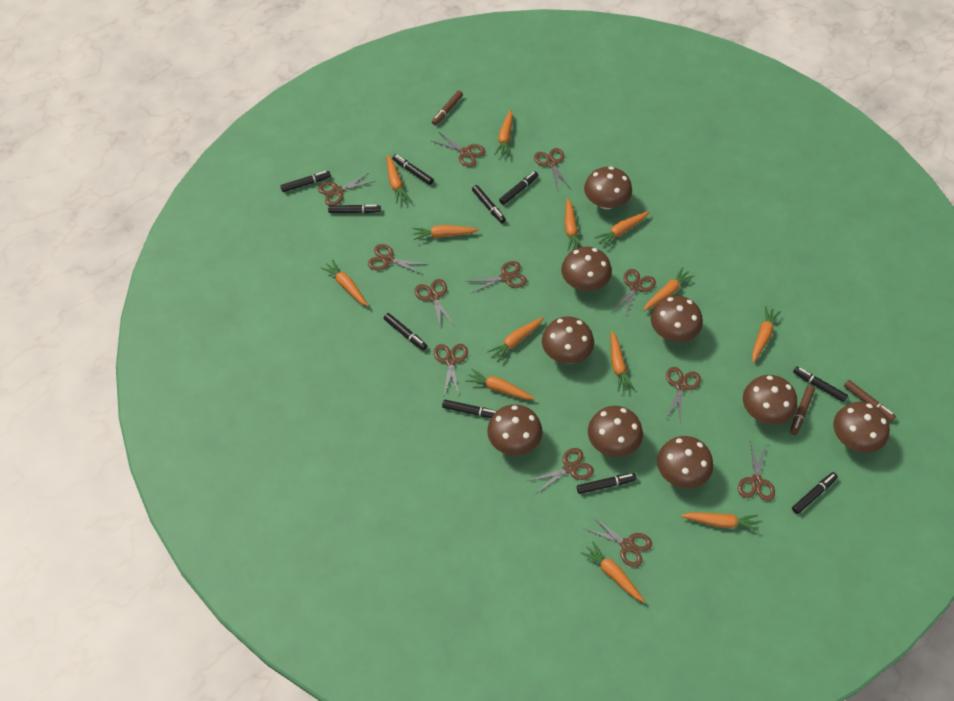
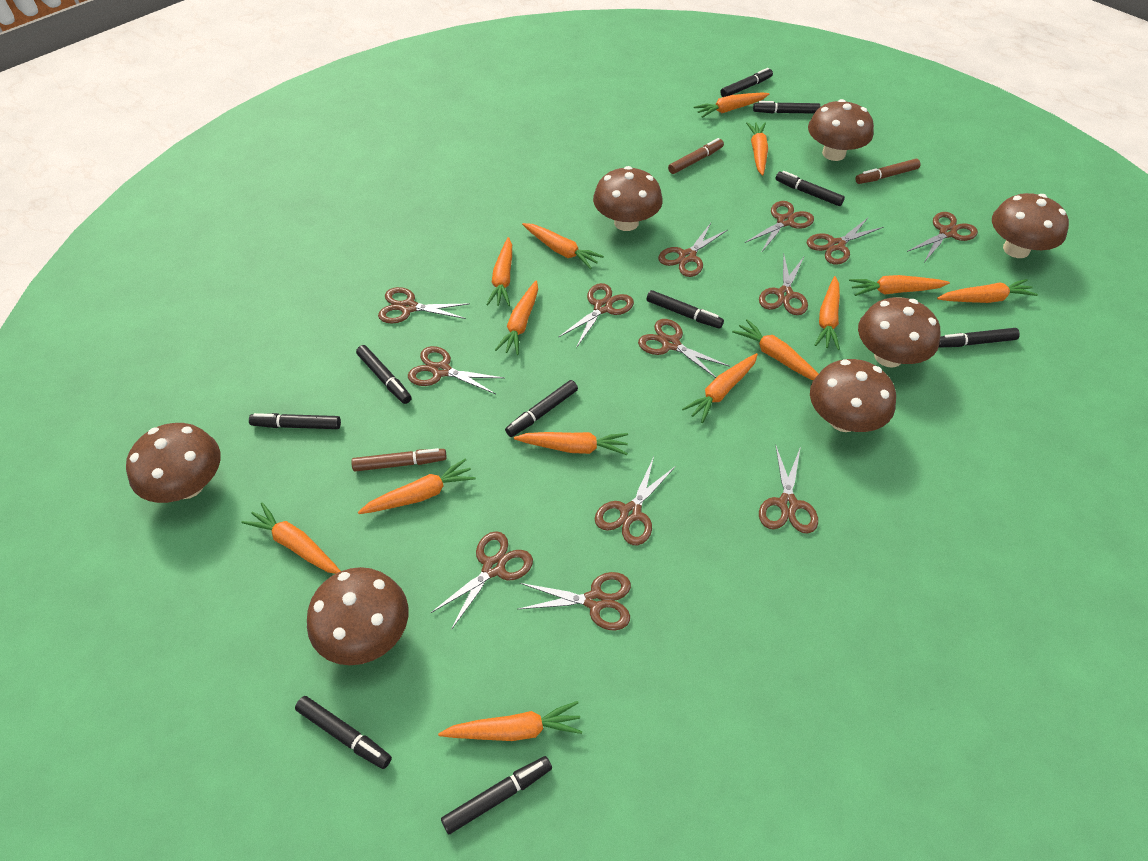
brown mushroom: 9 -> 7
brown scissors: 12 -> 13
orange carrot: 13 -> 14

